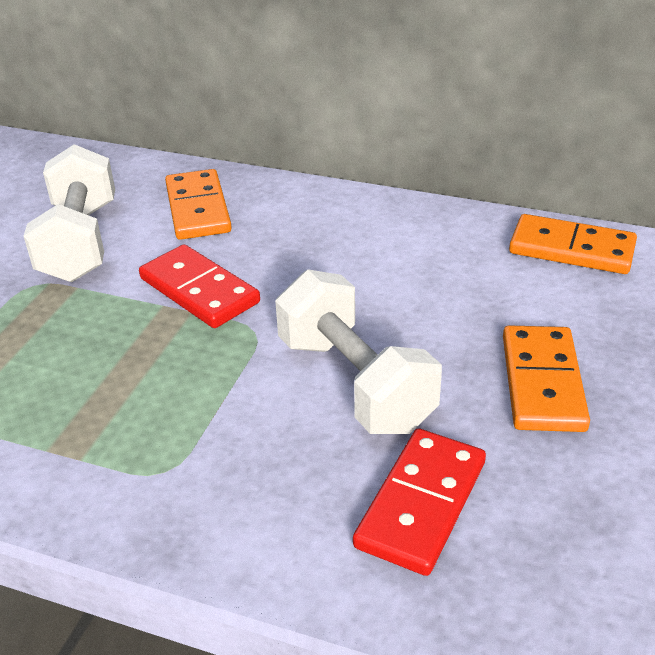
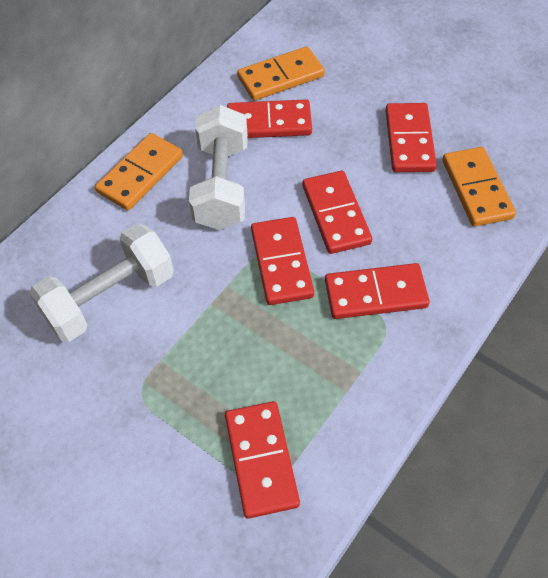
red domino: 2 -> 6

